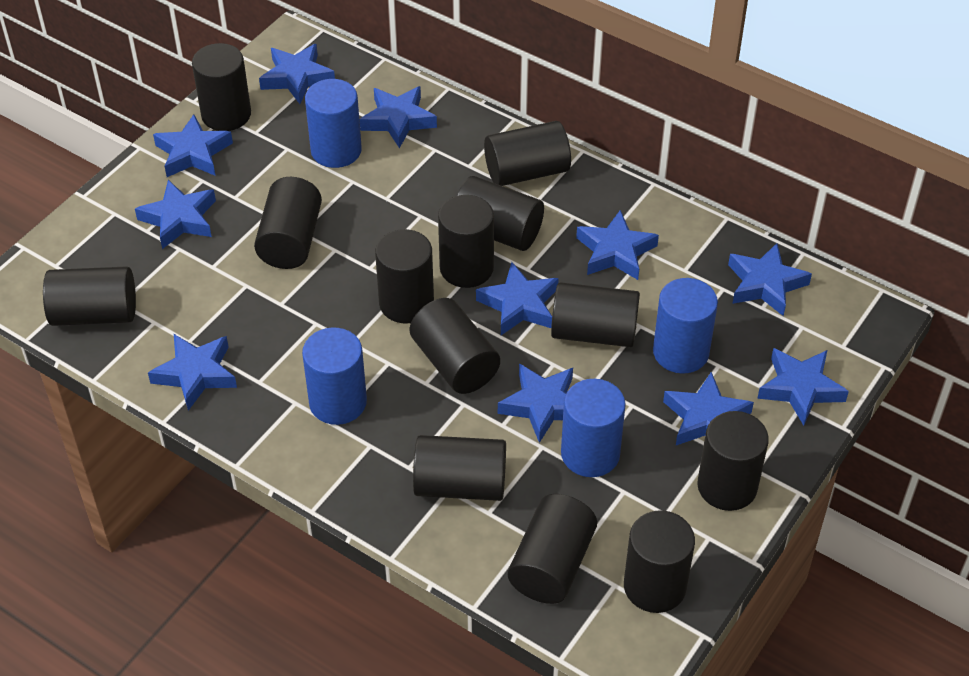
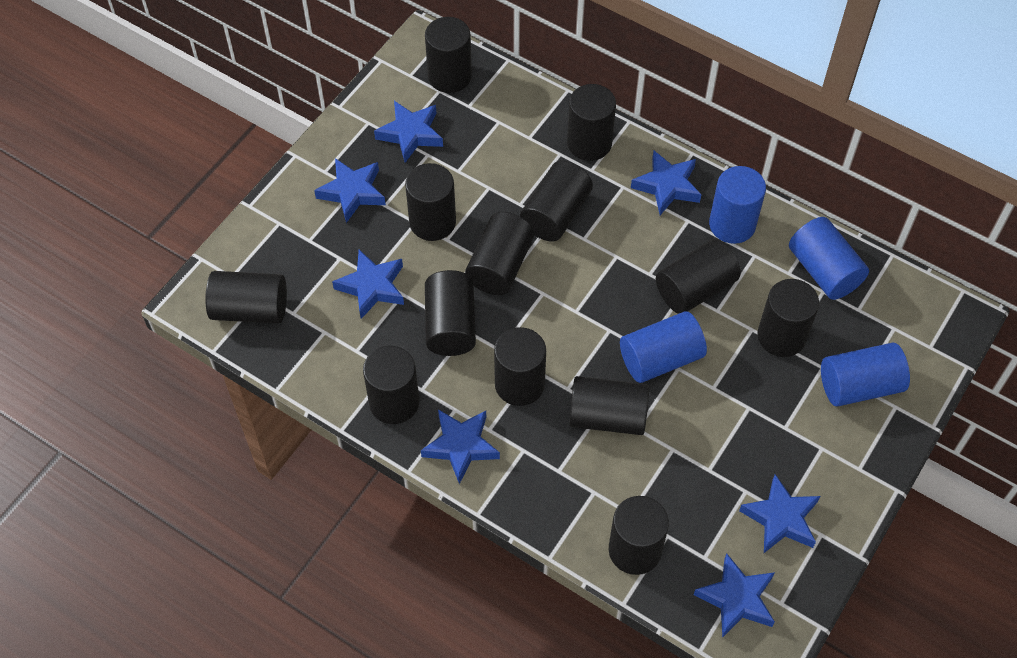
blue star: 11 -> 7

